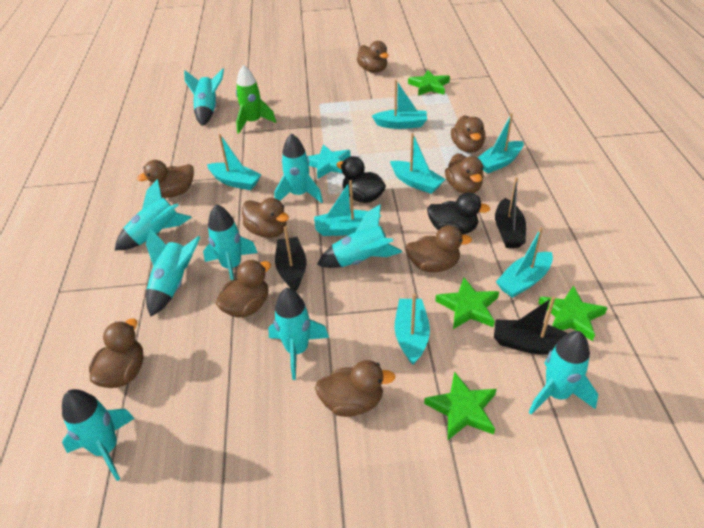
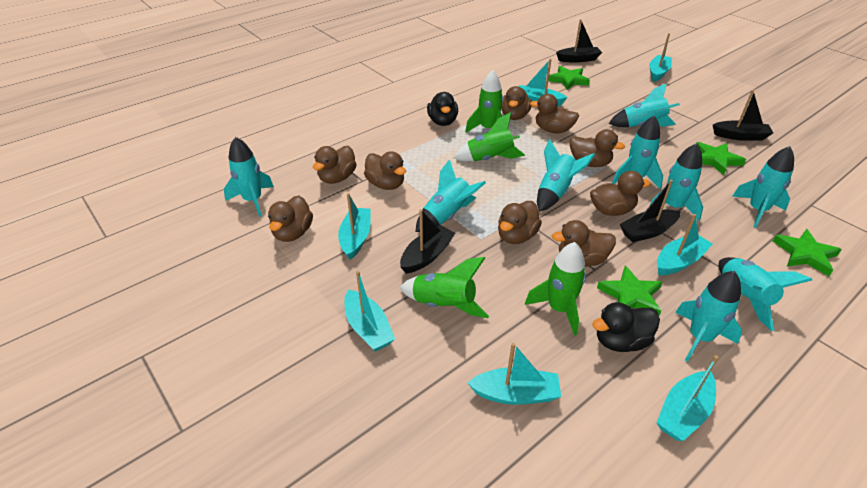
black boat: 3 -> 4
green rocket: 1 -> 4
turquoise star: 1 -> 0

